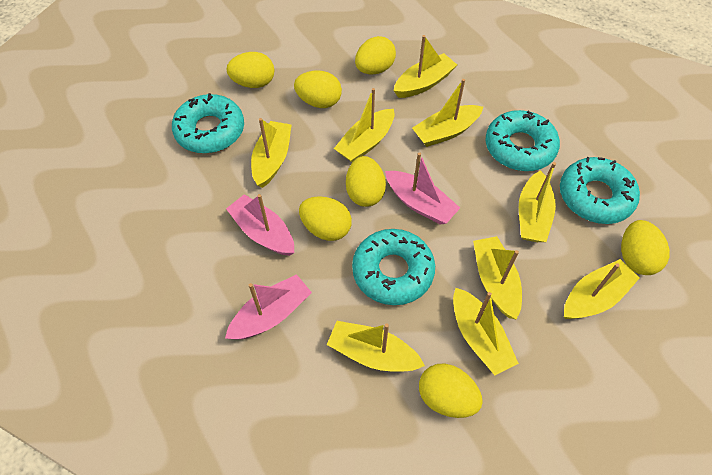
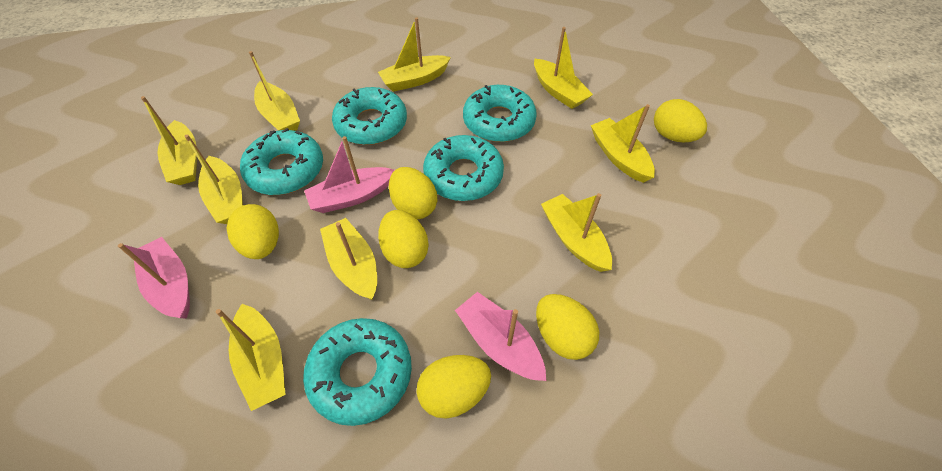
turquoise donut: 4 -> 5
yellow egg: 7 -> 6

